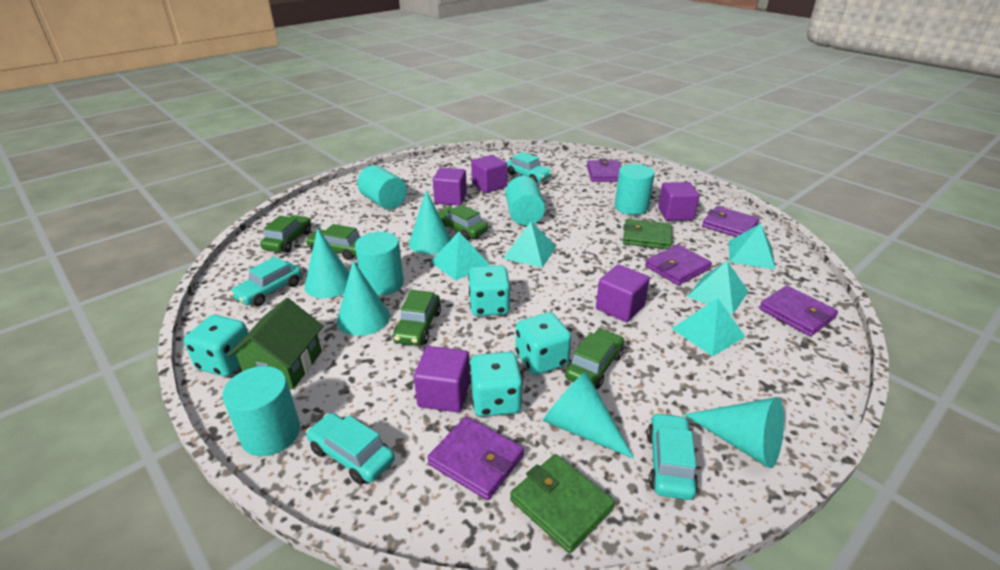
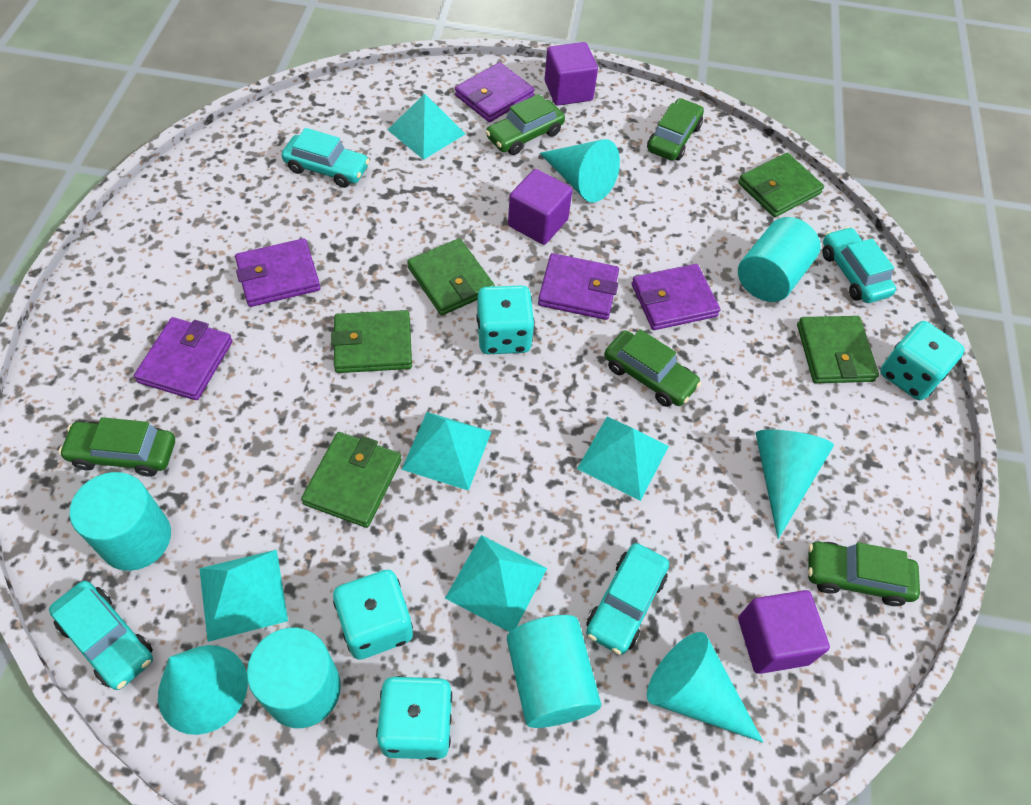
green house: 1 -> 0
green wallet: 2 -> 5
purple cube: 5 -> 3
turquoise cone: 5 -> 4
turquoise cylinder: 5 -> 4

